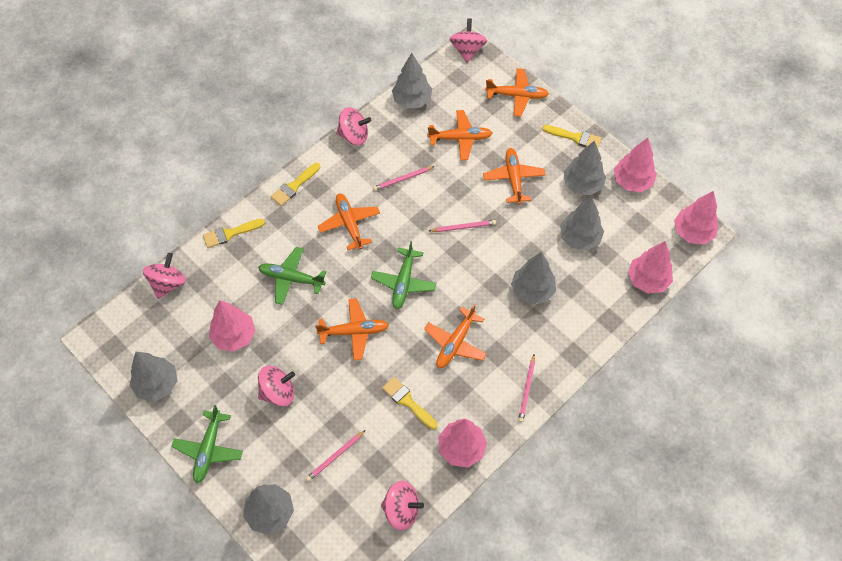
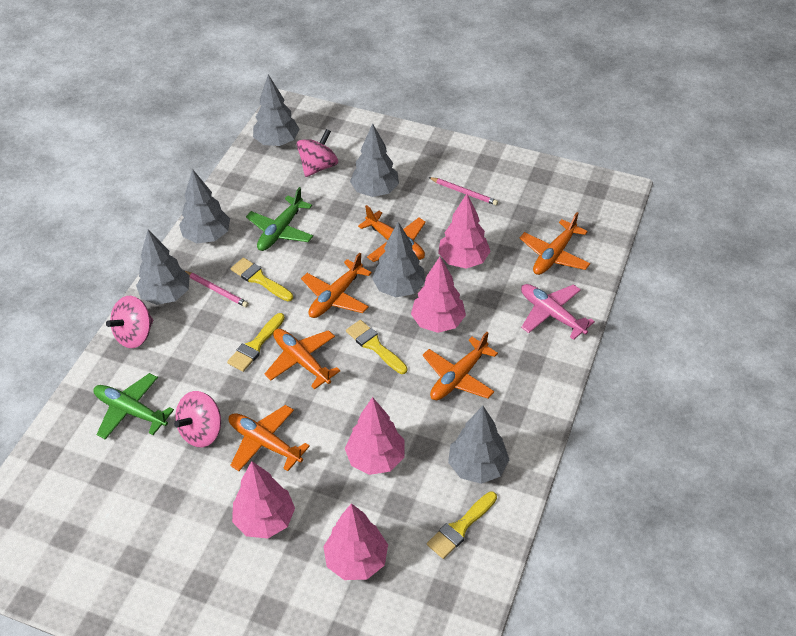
green plane: 3 -> 2
pink pencil: 4 -> 2
pink plane: 0 -> 1
pink spinning top: 5 -> 3

